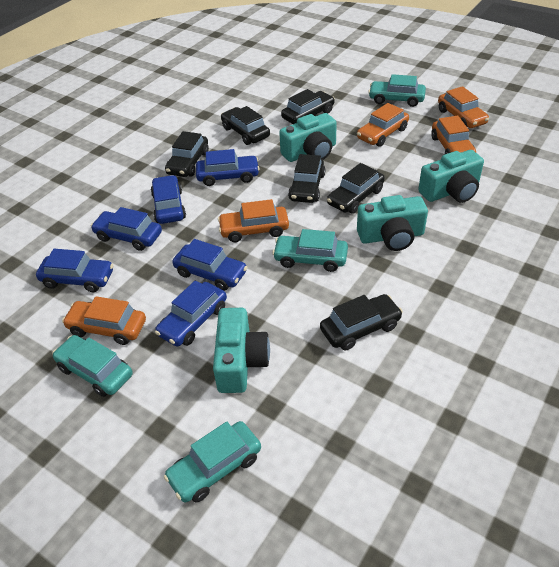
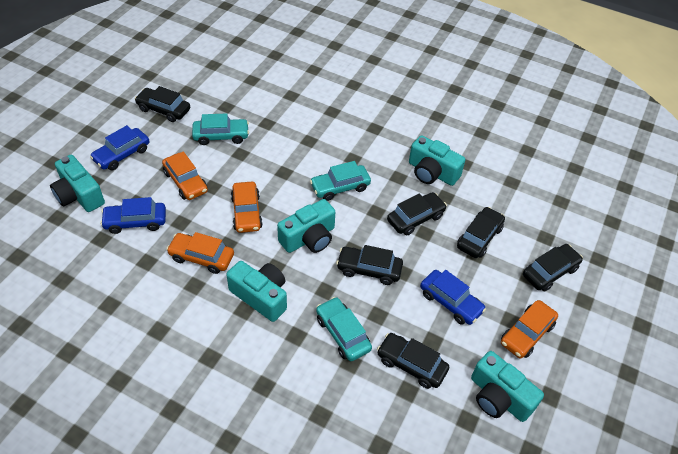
blue car: 6 -> 3
orange car: 5 -> 4
turquoise camera: 4 -> 5
turquoise car: 4 -> 3

